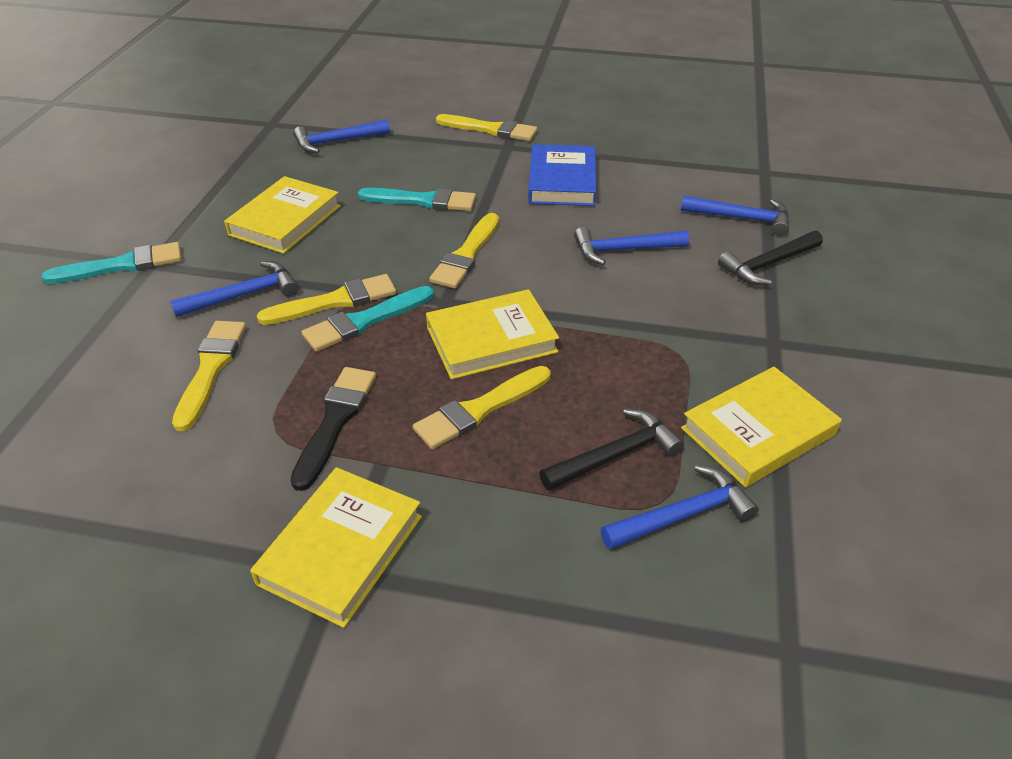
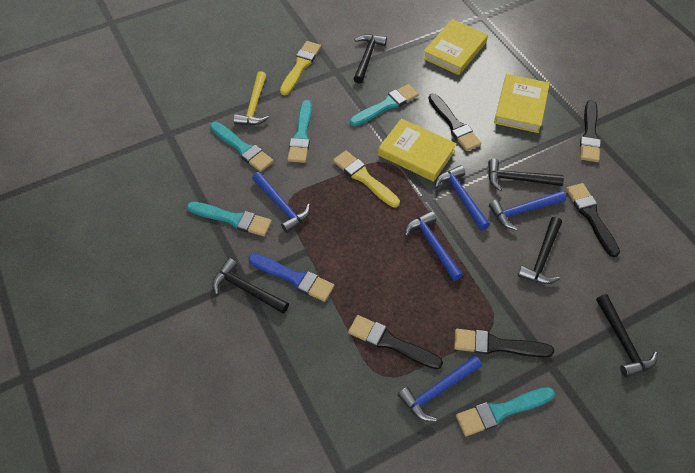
black brush: 1 -> 5
black hammer: 2 -> 5
blue book: 1 -> 0
blue brush: 0 -> 1
turquoise brush: 3 -> 5
yellow book: 4 -> 3
yellow brush: 5 -> 2
yellow hammer: 0 -> 1

